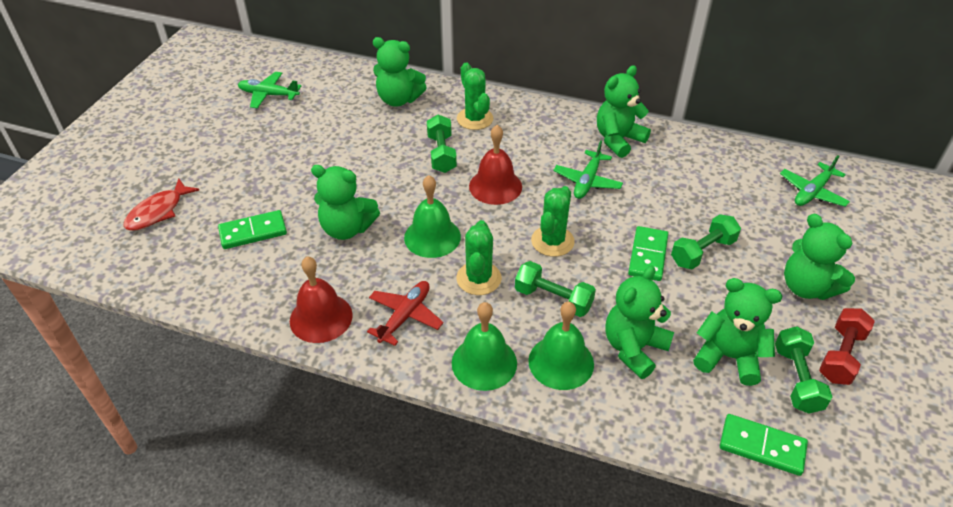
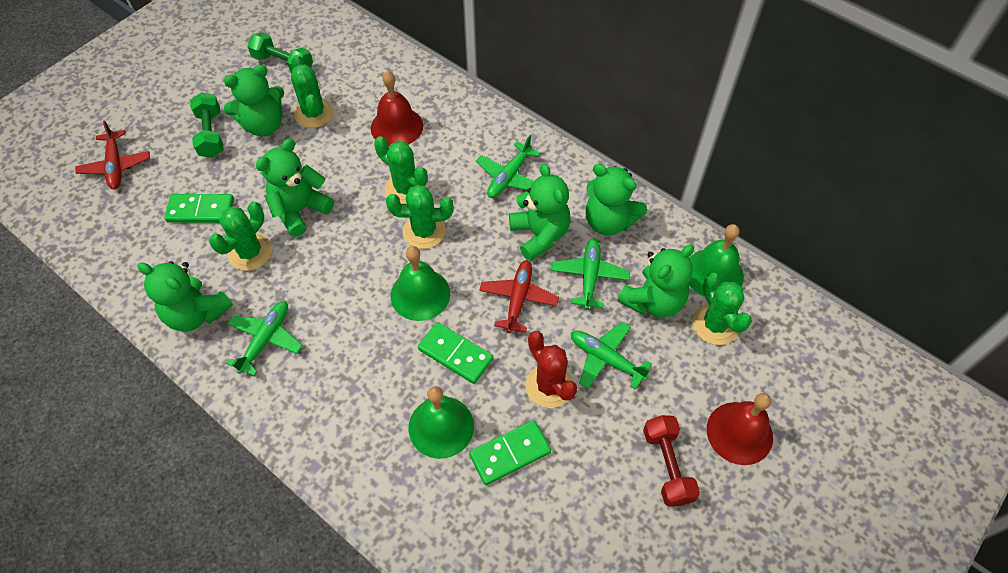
green cactus: 3 -> 5
green dumbbell: 4 -> 2
green plane: 3 -> 4
red cactus: 0 -> 1
red fish: 1 -> 0
red plane: 1 -> 2

